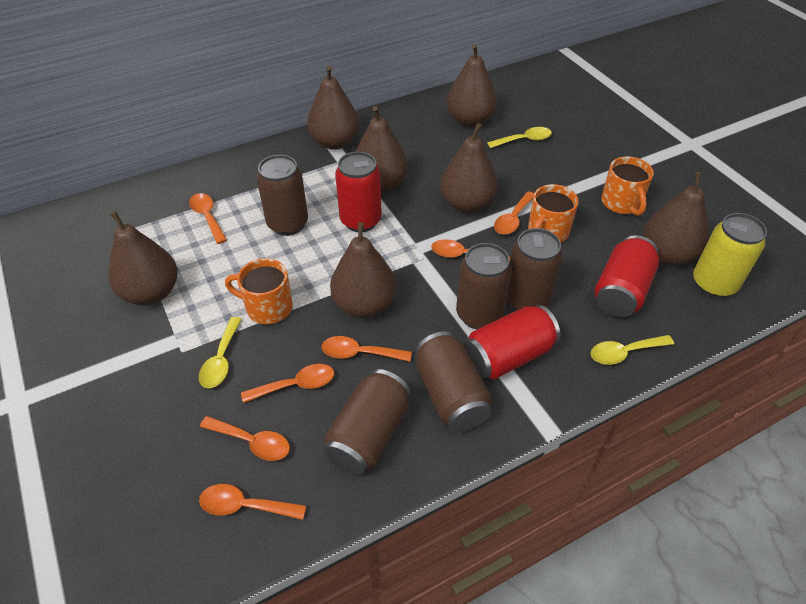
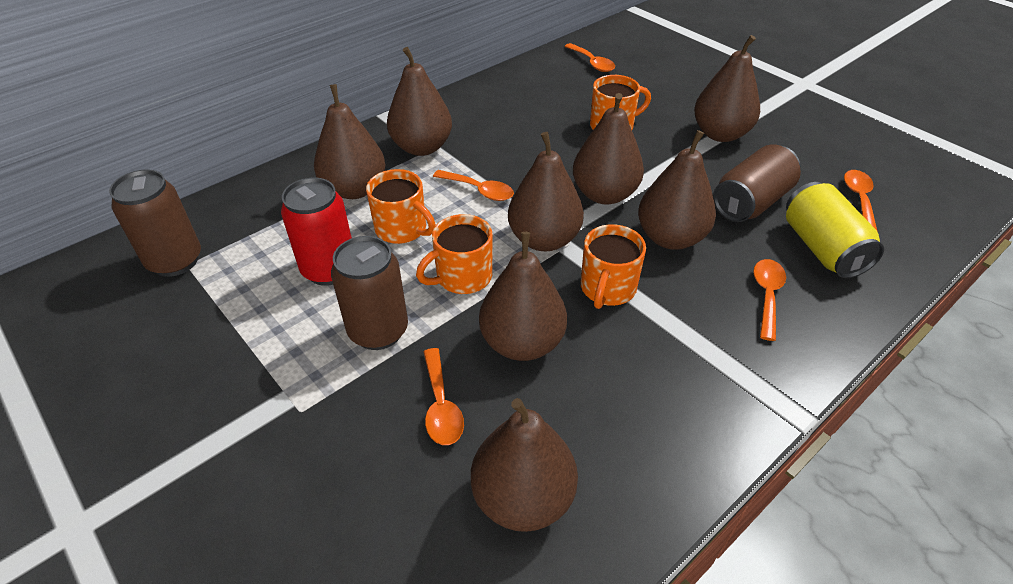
brown can: 5 -> 3
brown pear: 7 -> 8
orange mug: 3 -> 4
orange spoon: 7 -> 5
red can: 3 -> 1
yellow spoon: 3 -> 0

